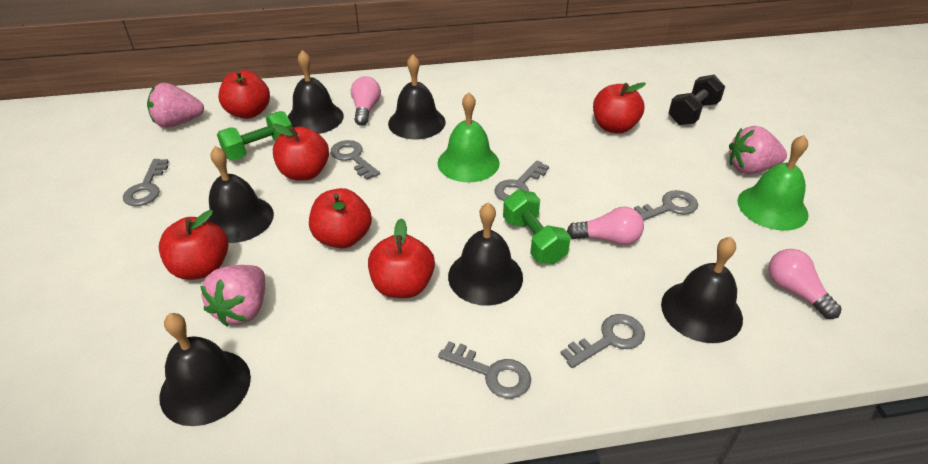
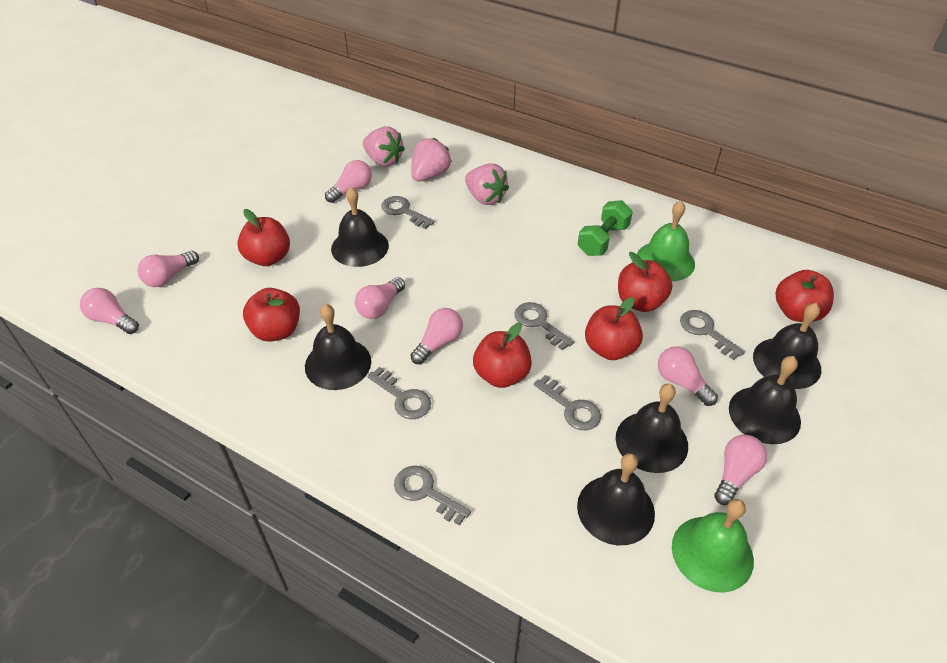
black dumbbell: 1 -> 0
green dumbbell: 2 -> 1
pink light bulb: 3 -> 7

